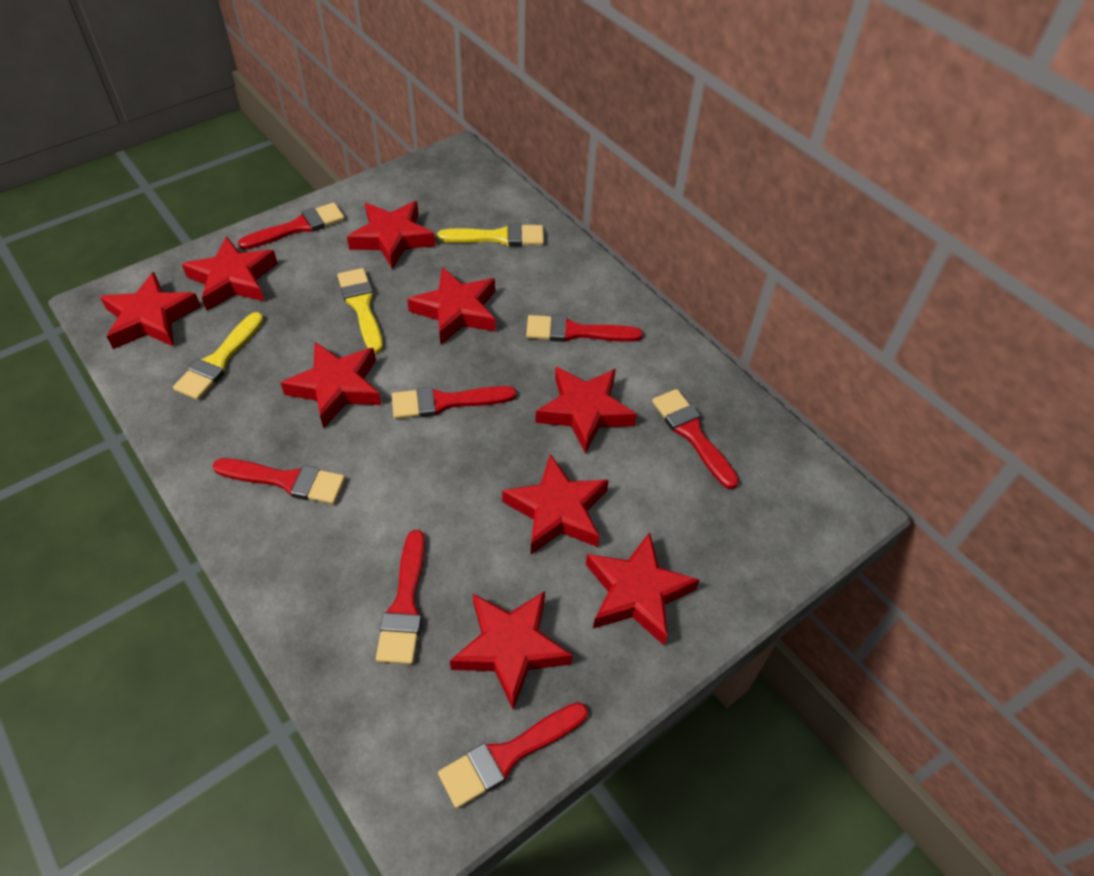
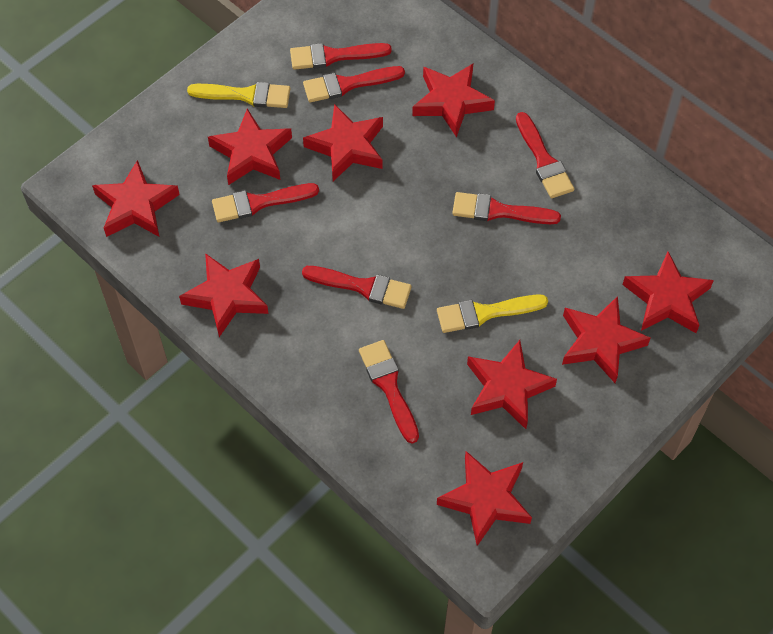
yellow brush: 3 -> 2

